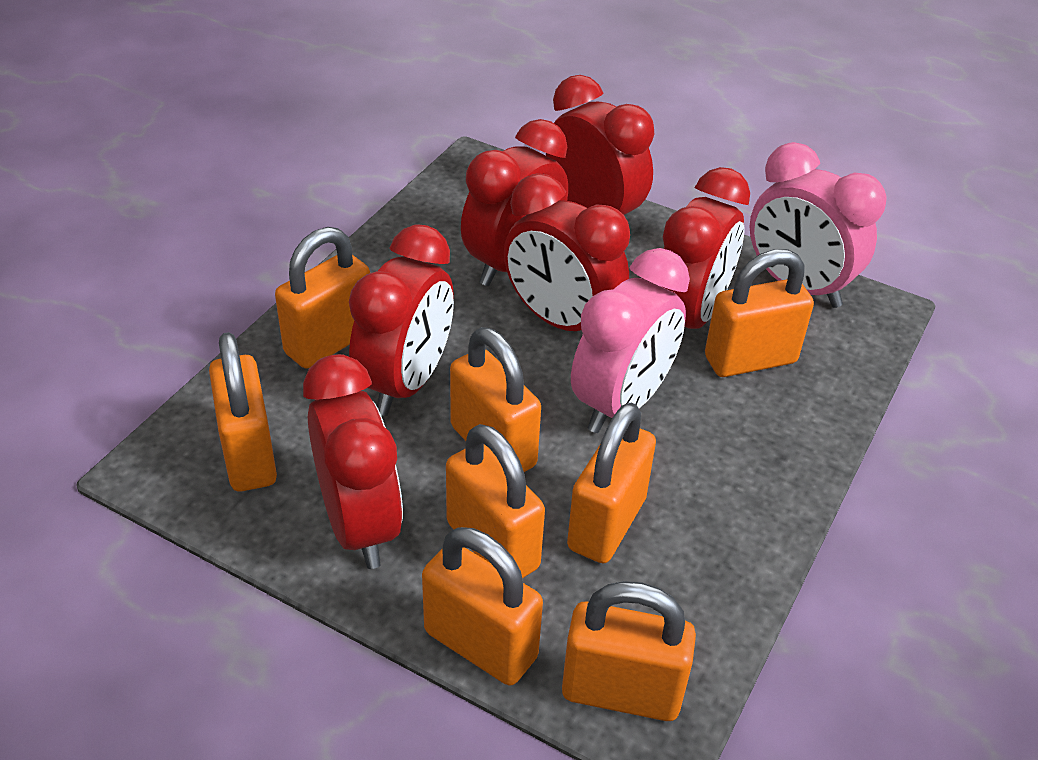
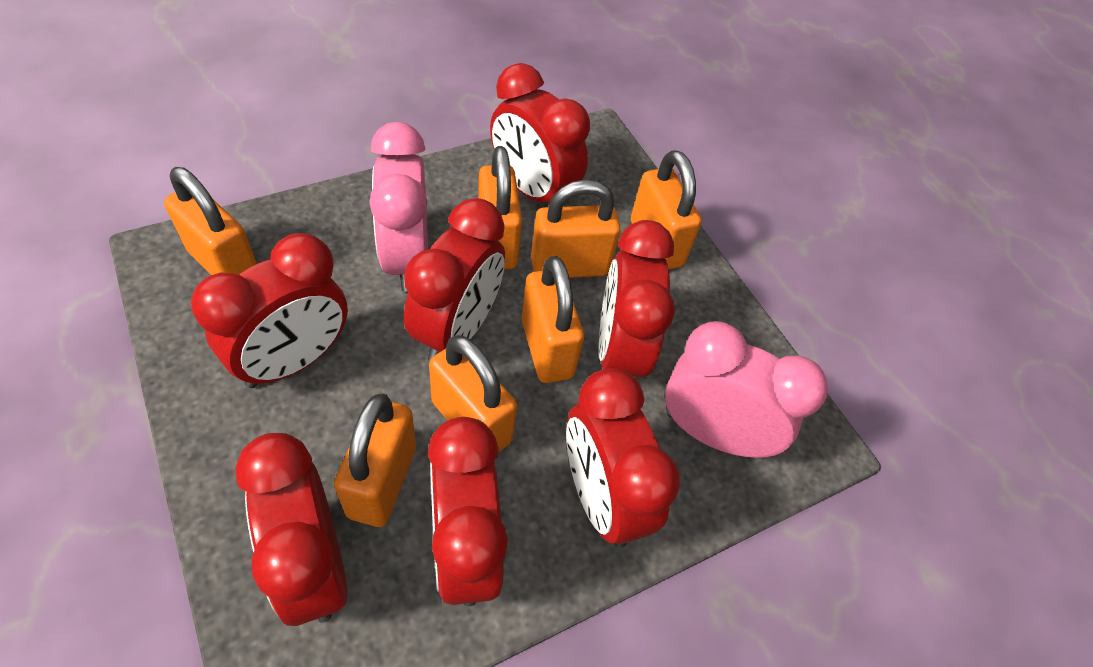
orange padlock: 8 -> 7
red clock: 6 -> 7

